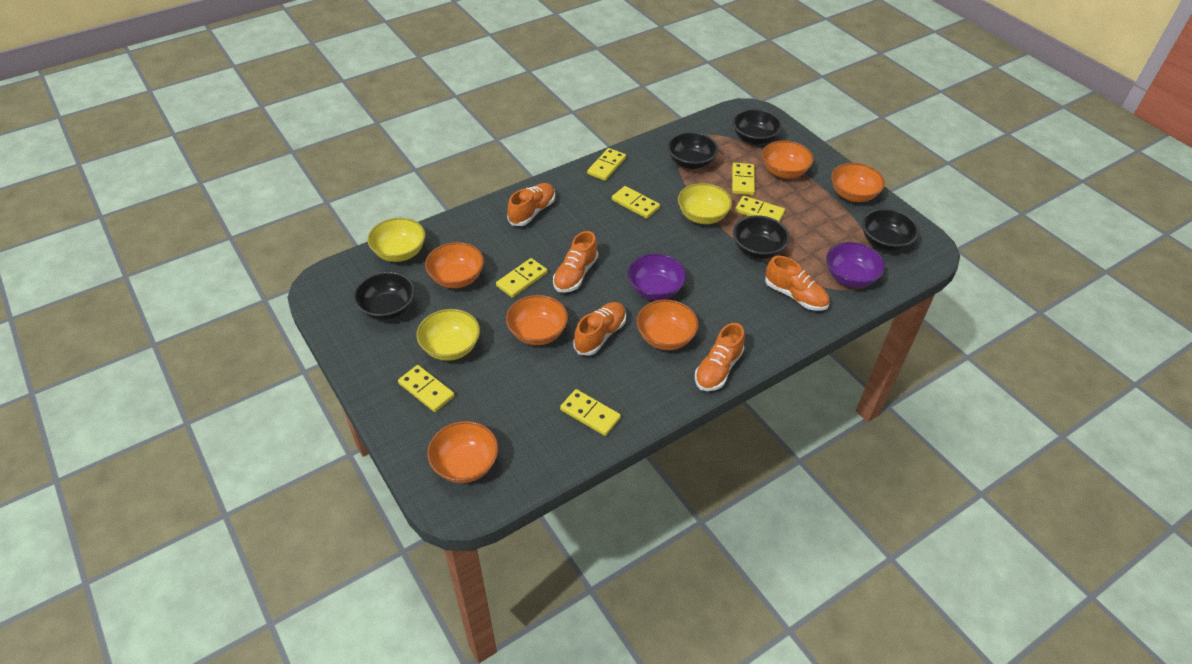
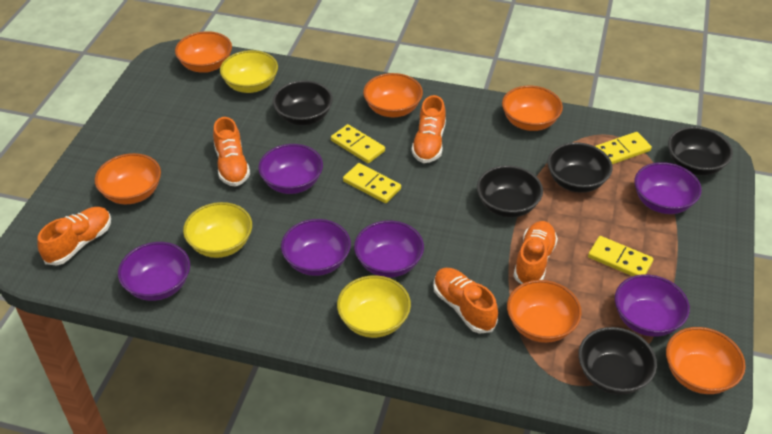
purple bowl: 2 -> 6
yellow domino: 7 -> 4

